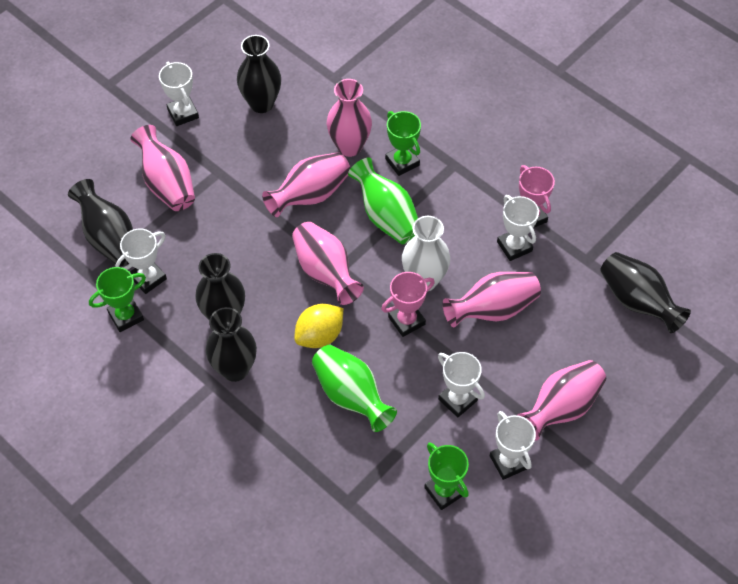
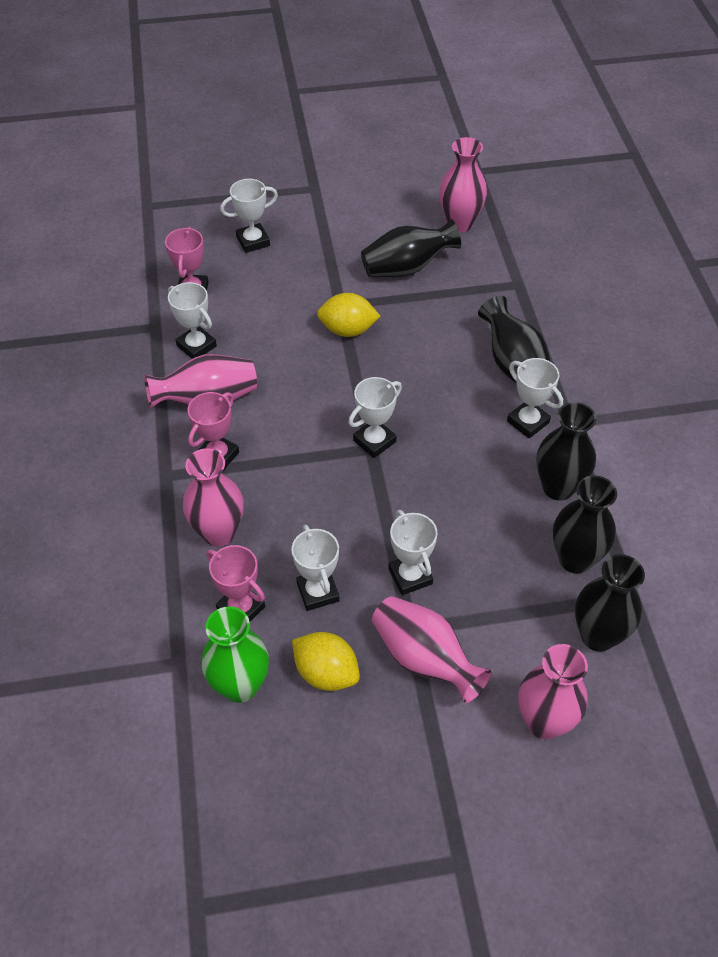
green trophy: 3 -> 0
green vase: 2 -> 1
pink trophy: 2 -> 3
pink vase: 6 -> 5
white trophy: 5 -> 6
white vase: 1 -> 0
yellow lemon: 1 -> 2

